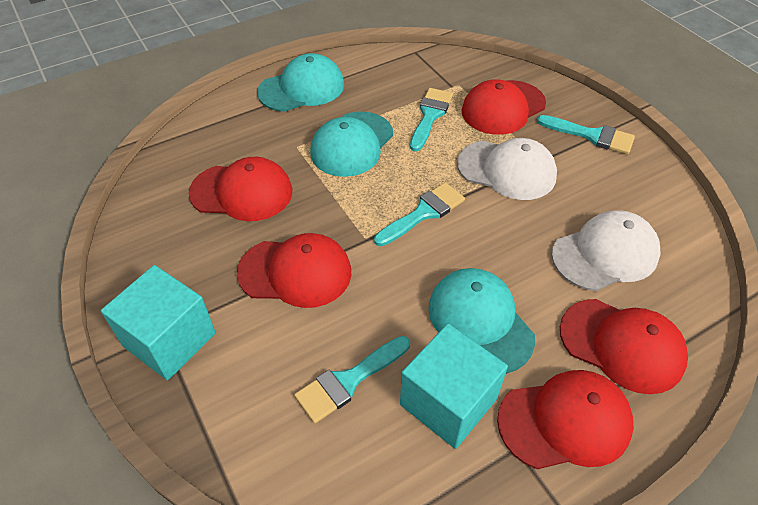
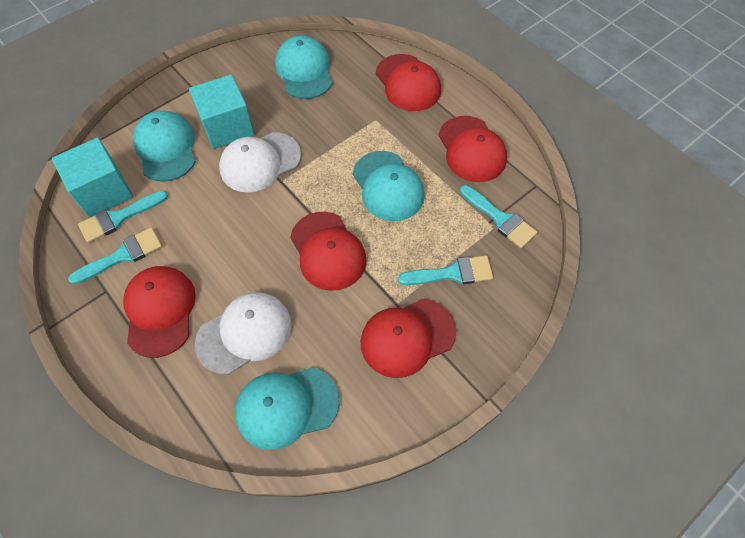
turquoise cap: 3 -> 4

